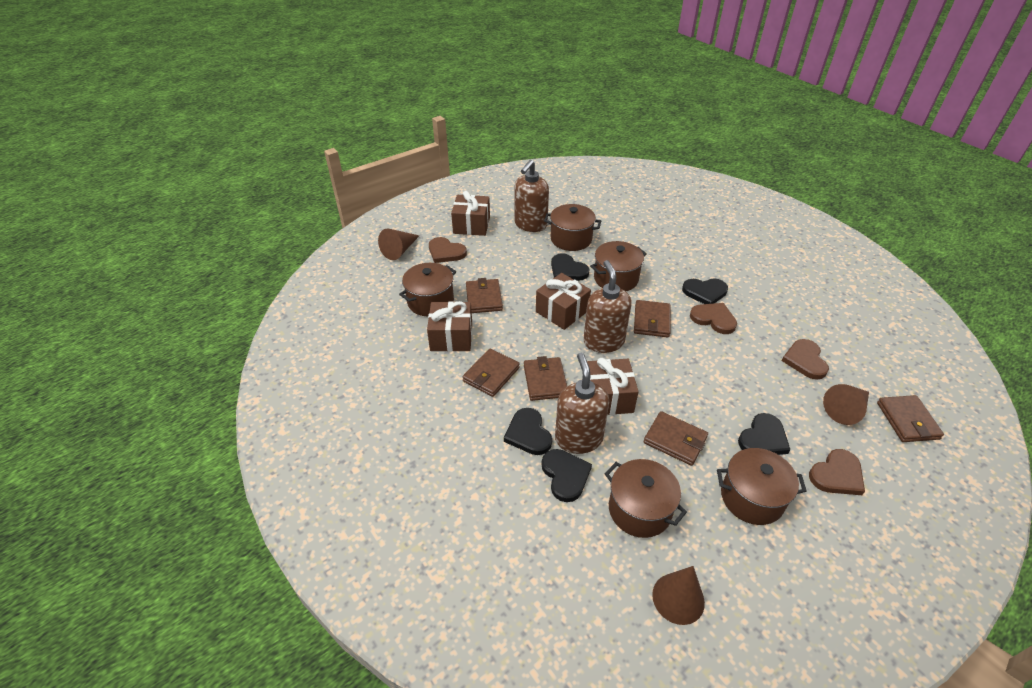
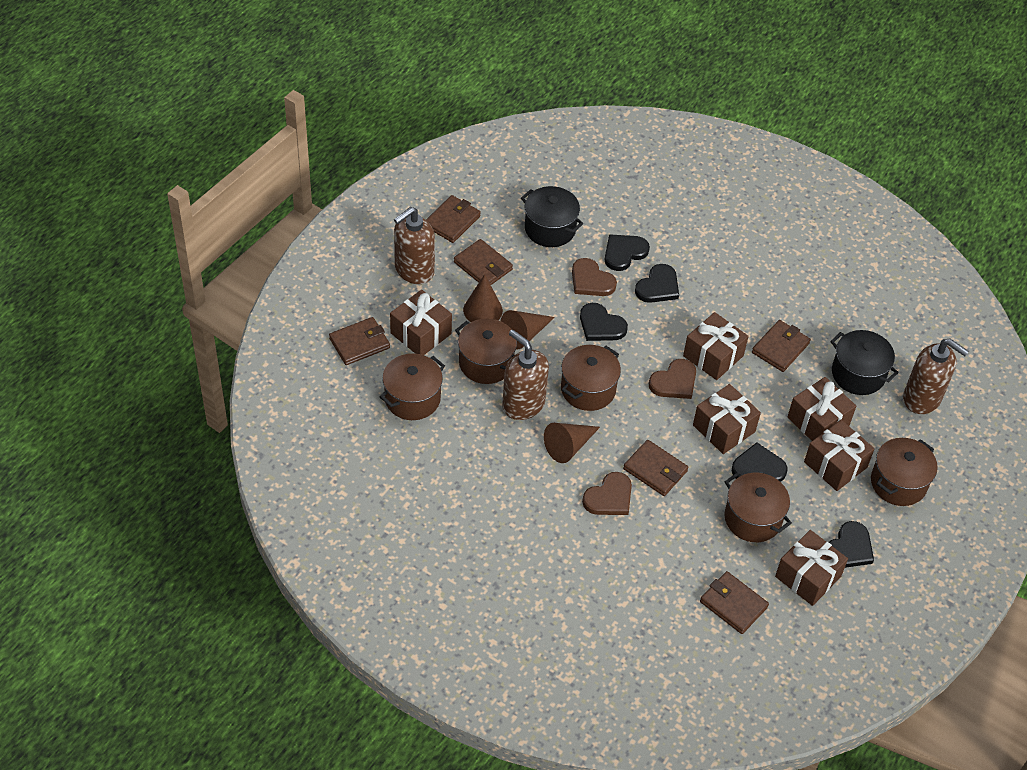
black pot: 0 -> 2
brown gift: 4 -> 6
brown heart: 4 -> 3

